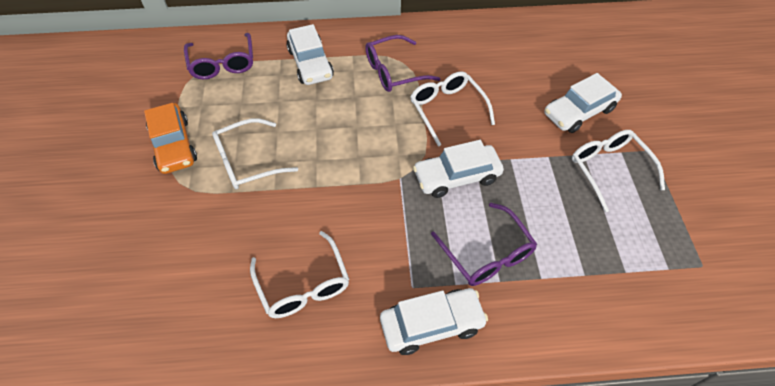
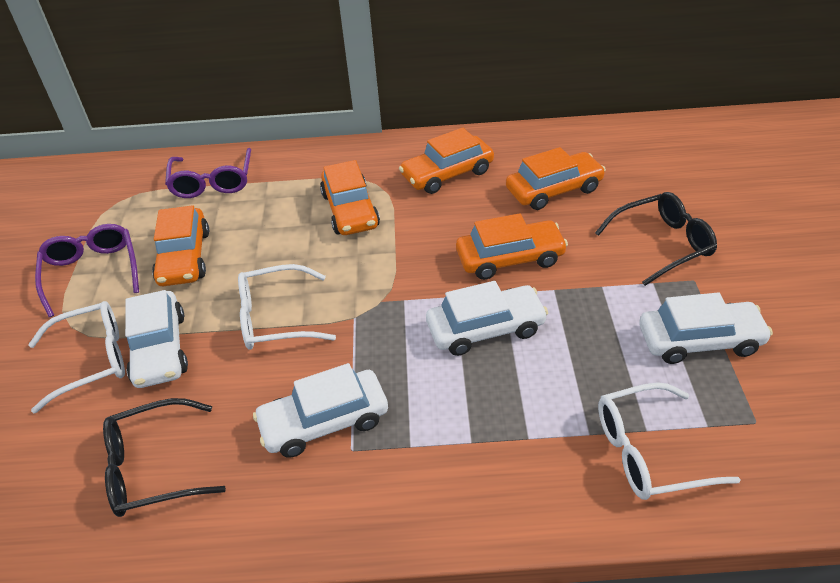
black glasses: 0 -> 2
orange car: 1 -> 5
purple glasses: 3 -> 2
white glasses: 4 -> 3

